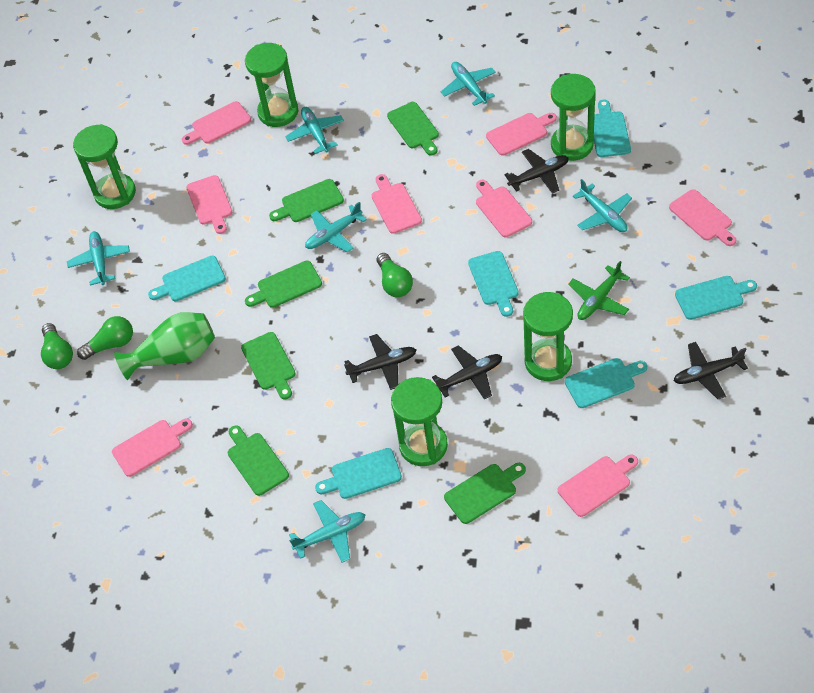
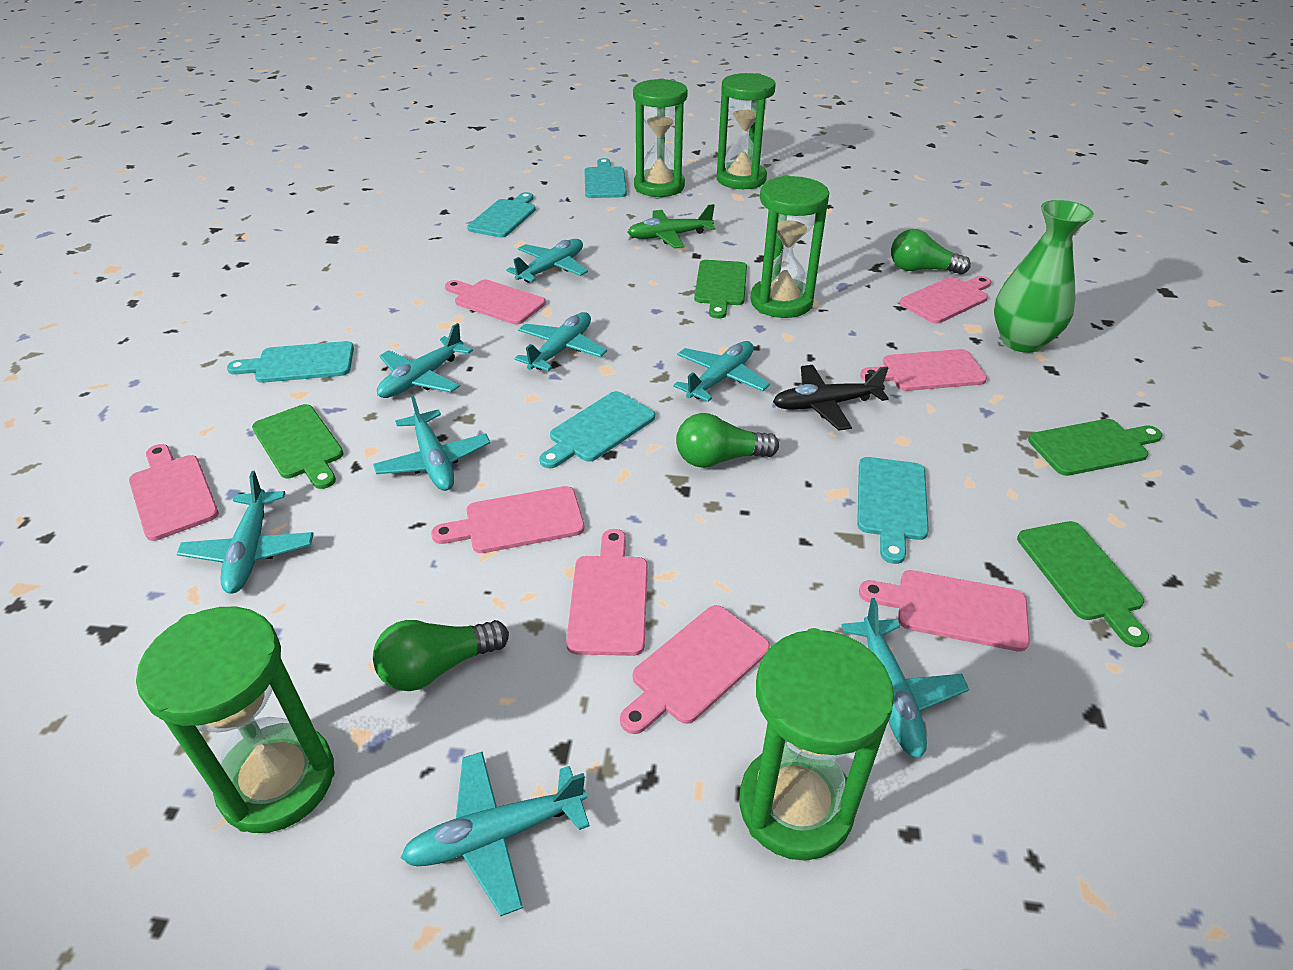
black plane: 4 -> 1
green cutting board: 6 -> 4
turquoise cutting board: 6 -> 5
turquoise plane: 6 -> 8

